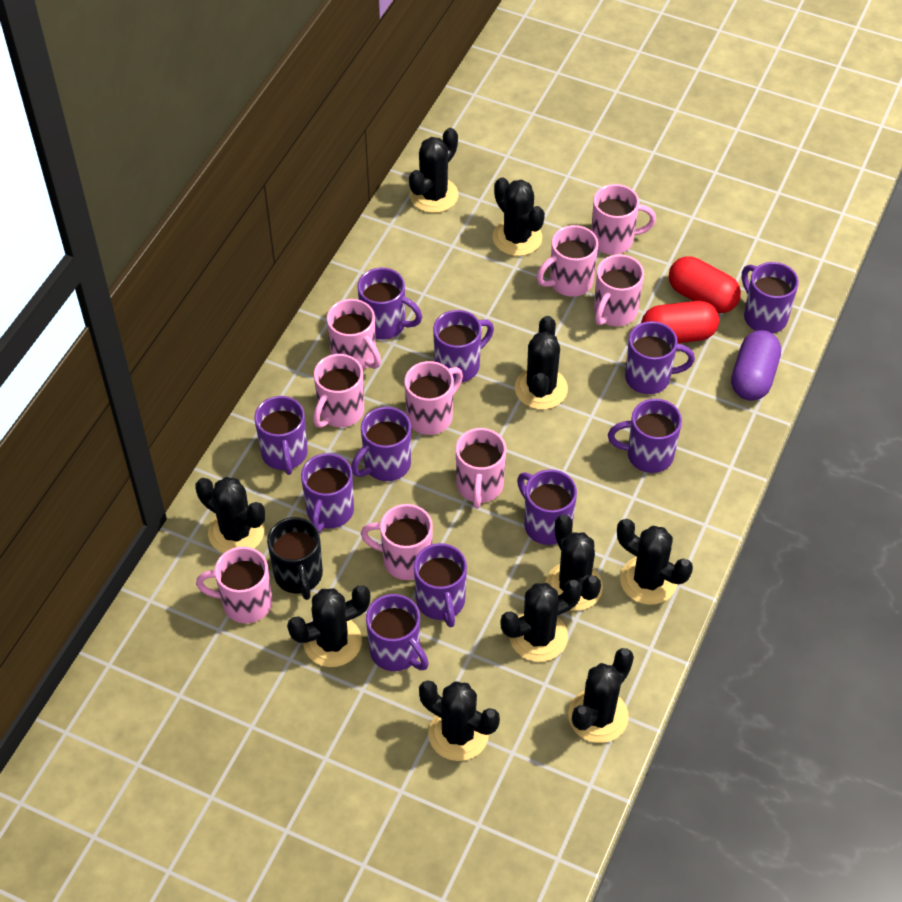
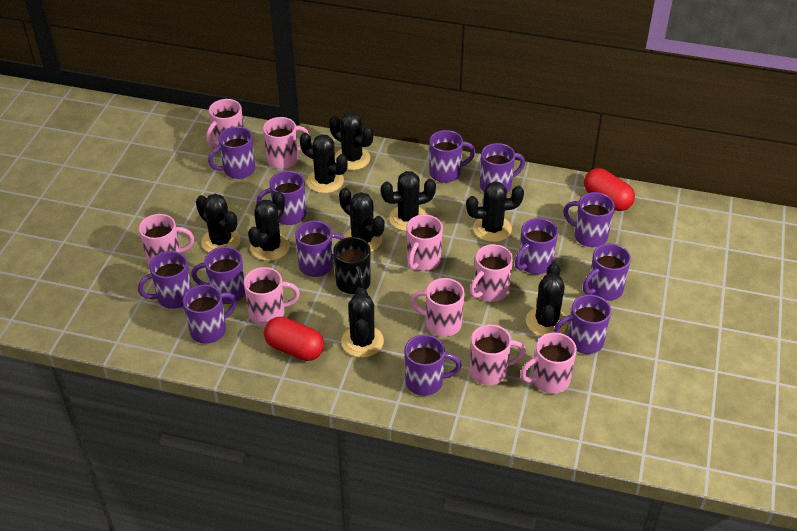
black cactus: 10 -> 9
purple capsule: 1 -> 0
purple mug: 11 -> 13

